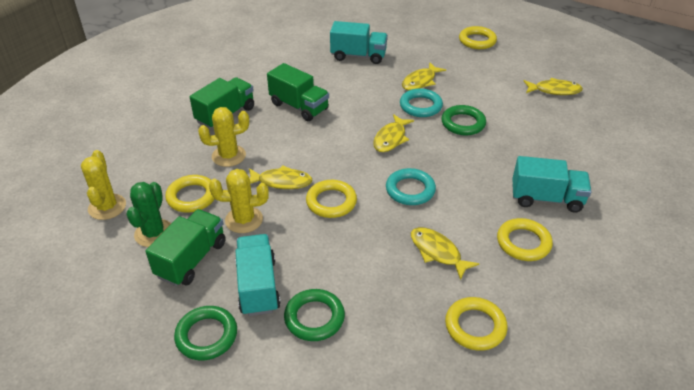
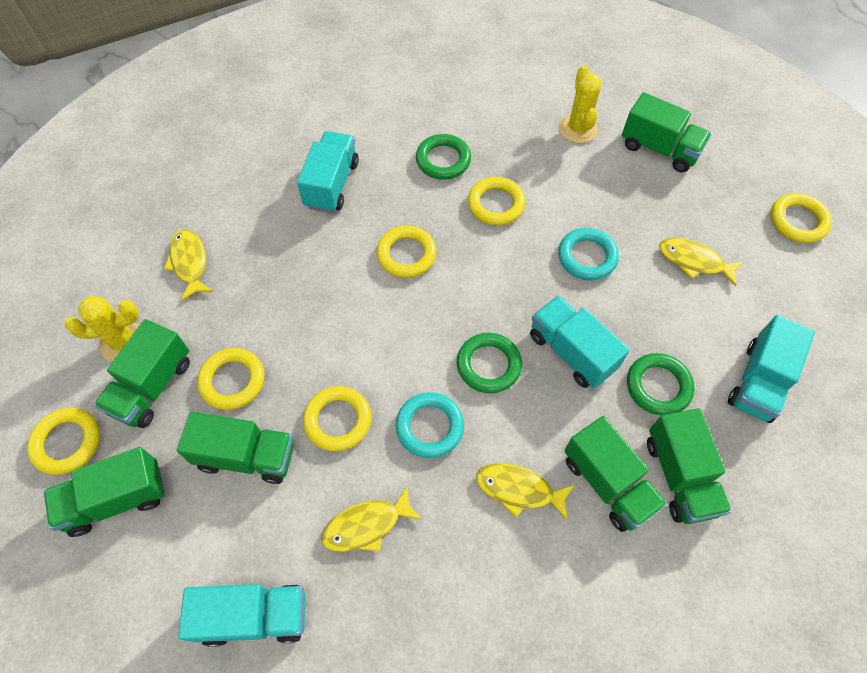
green cactus: 1 -> 0
green truck: 3 -> 6
turquoise truck: 3 -> 4
yellow cactus: 3 -> 2
yellow fish: 5 -> 4
yellow ring: 5 -> 6

